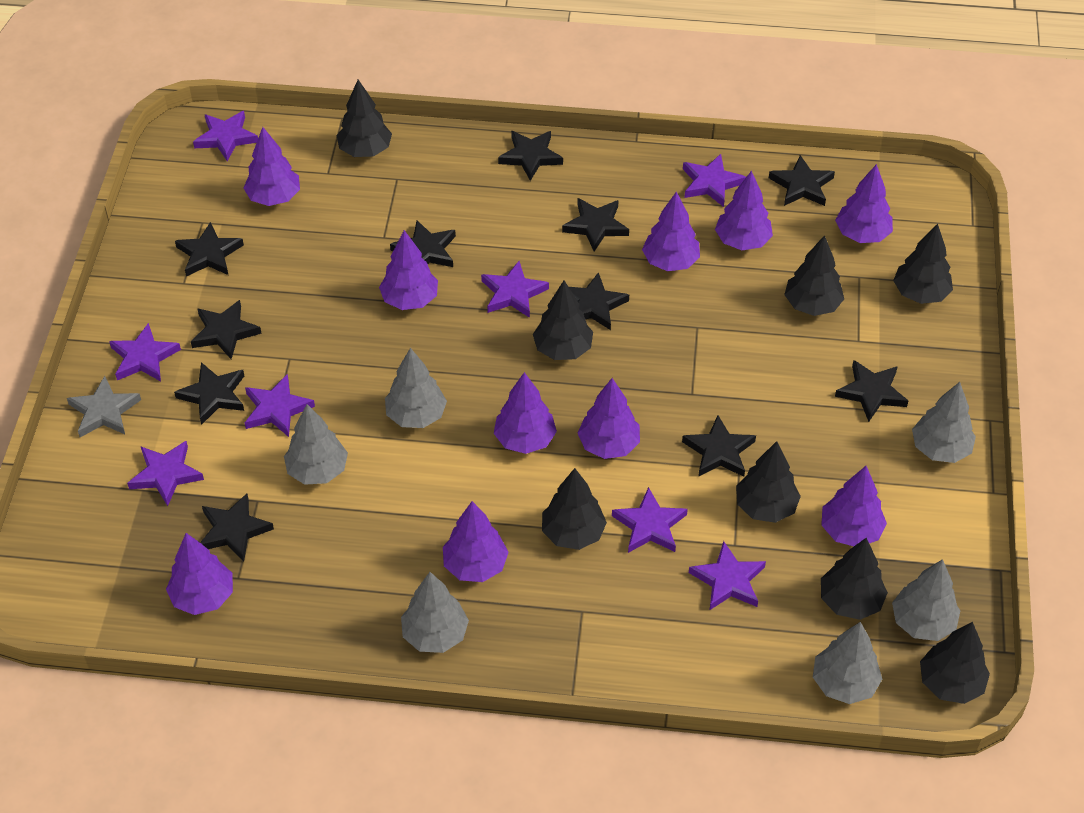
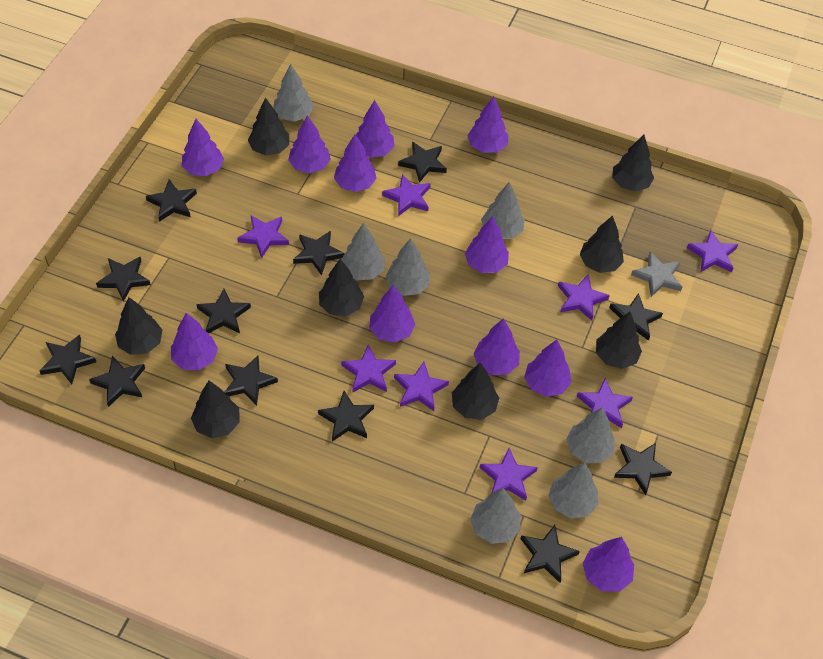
black star: 11 -> 12
grey tree: 6 -> 7
purple tree: 10 -> 11

